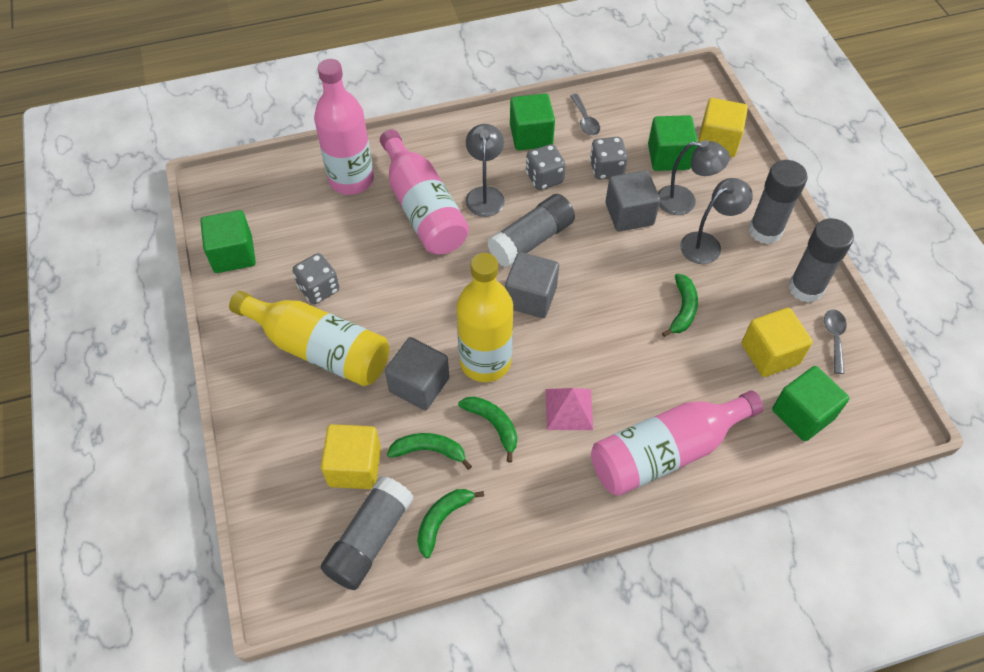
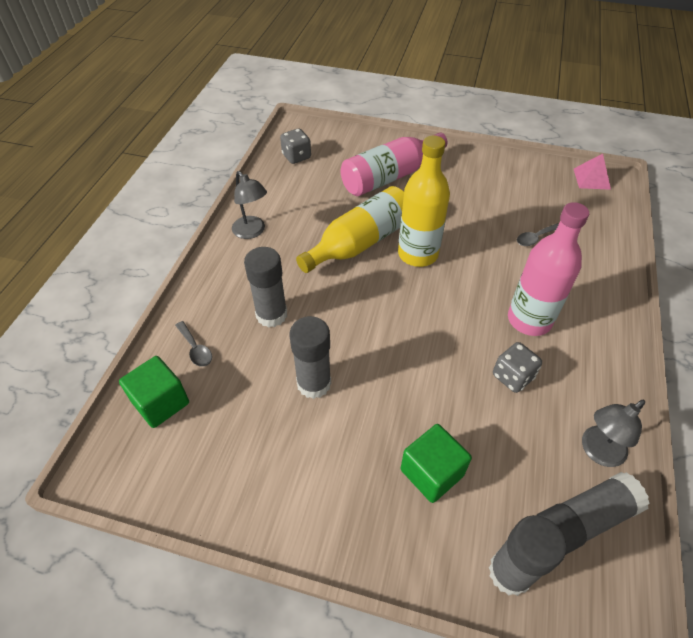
green banana: 4 -> 0
green cube: 4 -> 2
grey cube: 3 -> 0
grey dice: 3 -> 2
grey lamp: 3 -> 2
pink bottle: 3 -> 2
yellow cube: 3 -> 0

